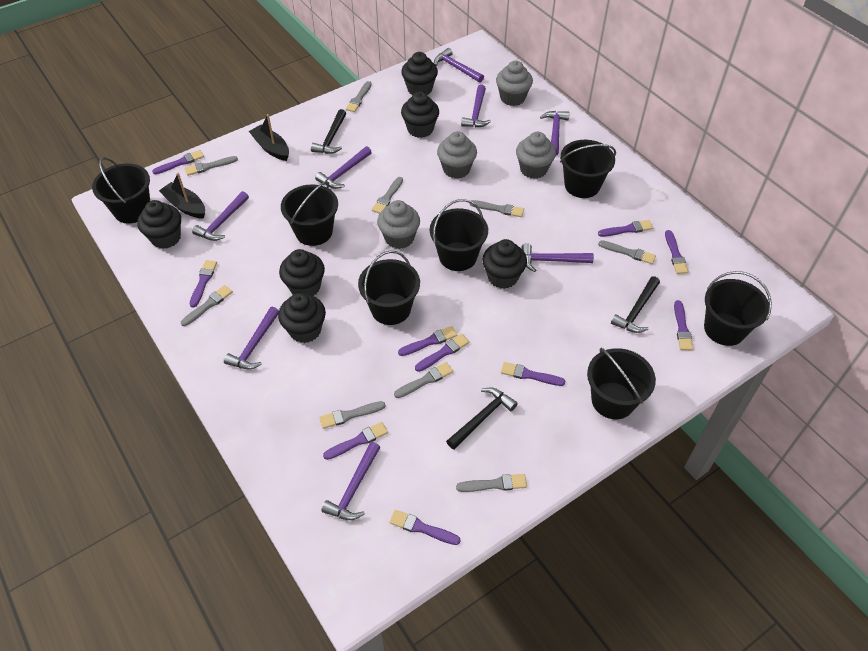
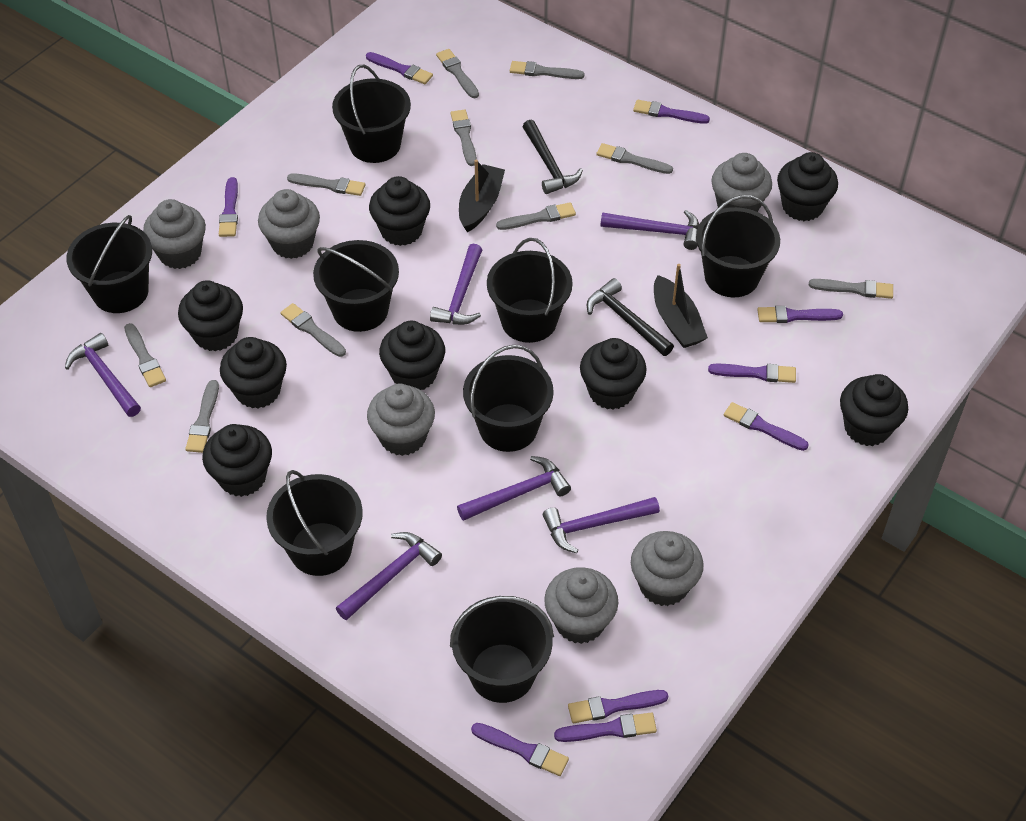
black bucket: 7 -> 8
black cupcake: 6 -> 8
black hammer: 3 -> 2
grey brush: 9 -> 10
grey cupcake: 4 -> 6
purple brush: 10 -> 9
purple hammer: 8 -> 6

